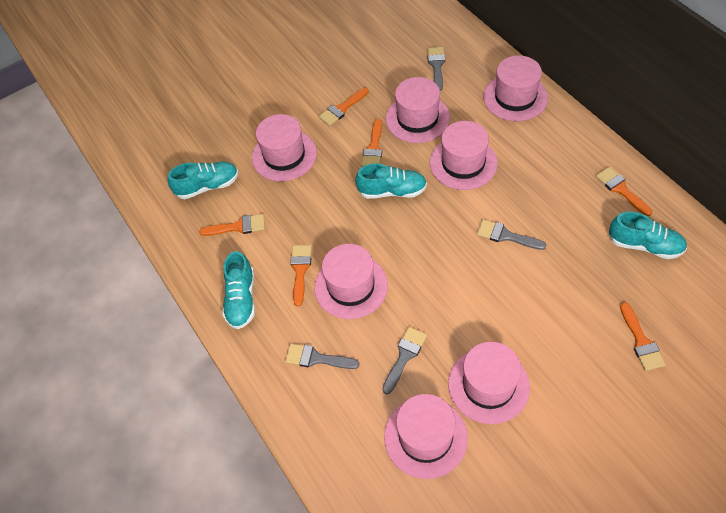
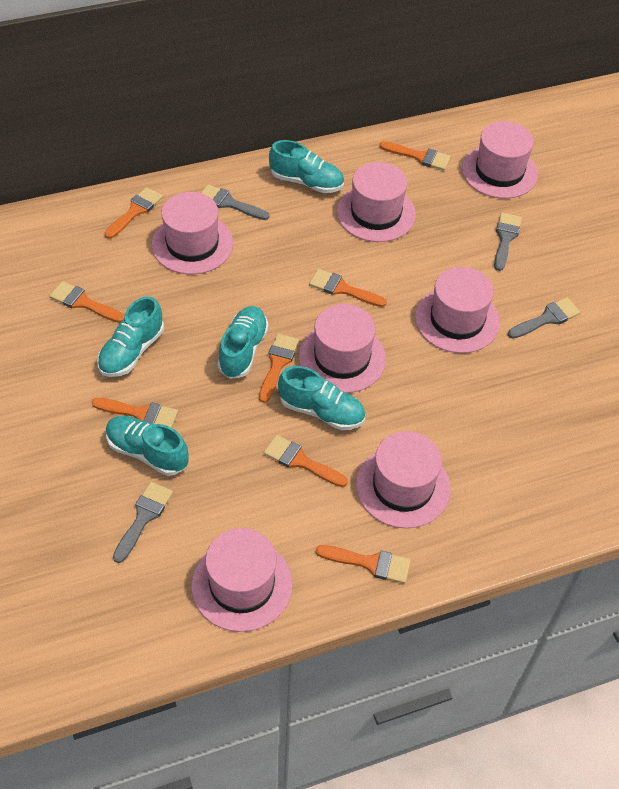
orange brush: 6 -> 8
turquoise shoe: 4 -> 5

